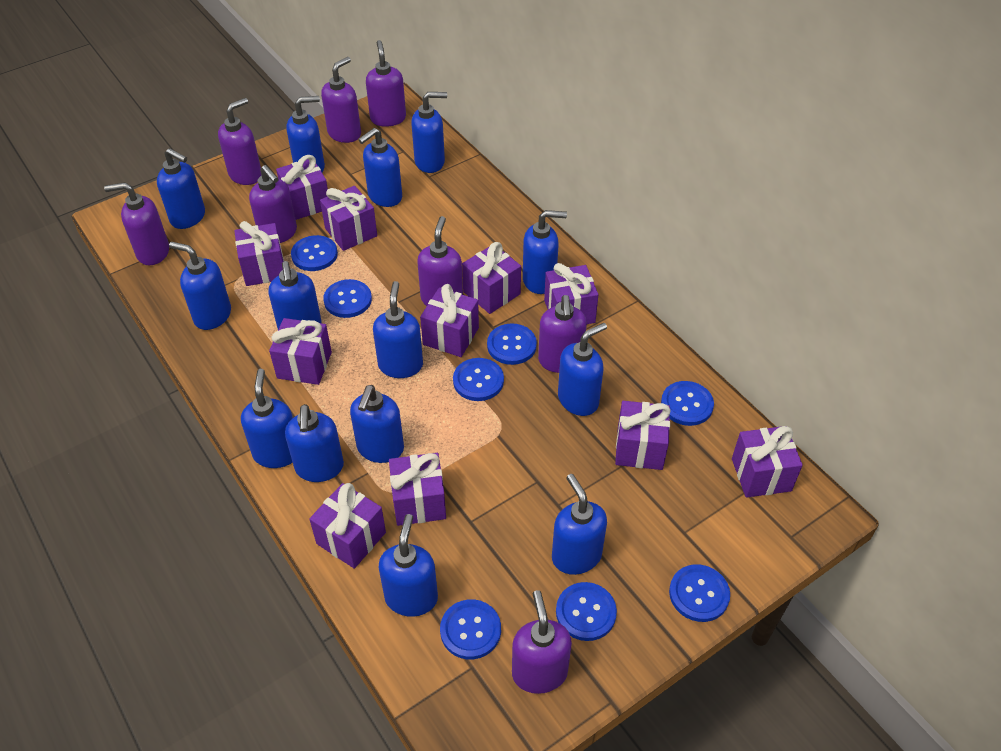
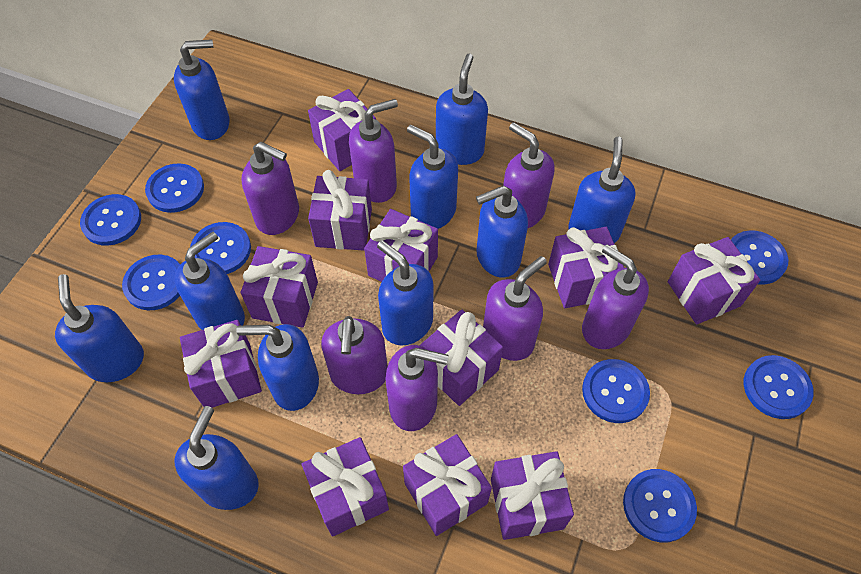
blue soap dispenser: 14 -> 10
purple soap dispenser: 8 -> 7

